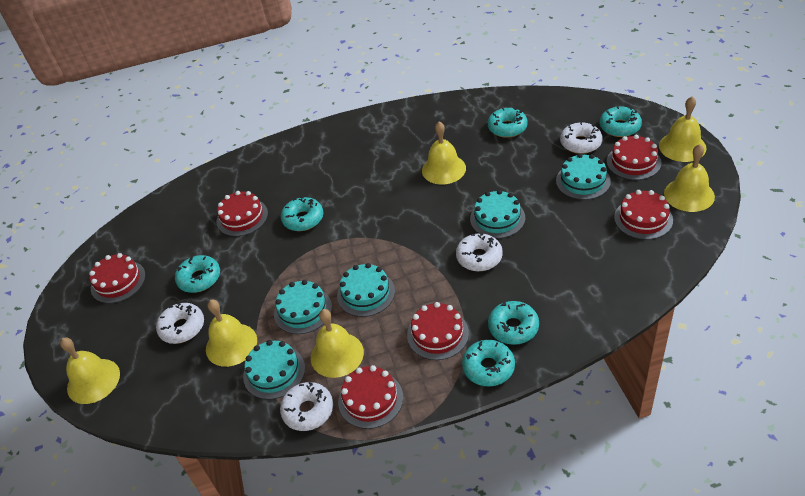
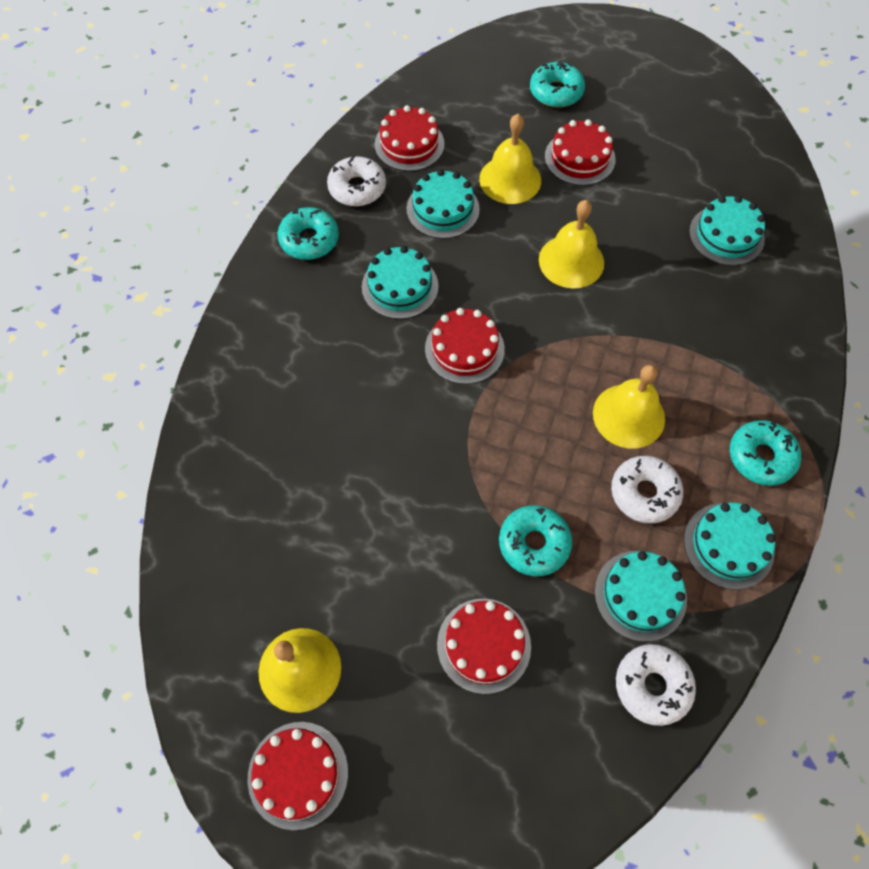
red cake: 6 -> 5
turquoise donut: 6 -> 4
white donut: 4 -> 3
yellow bell: 6 -> 4

